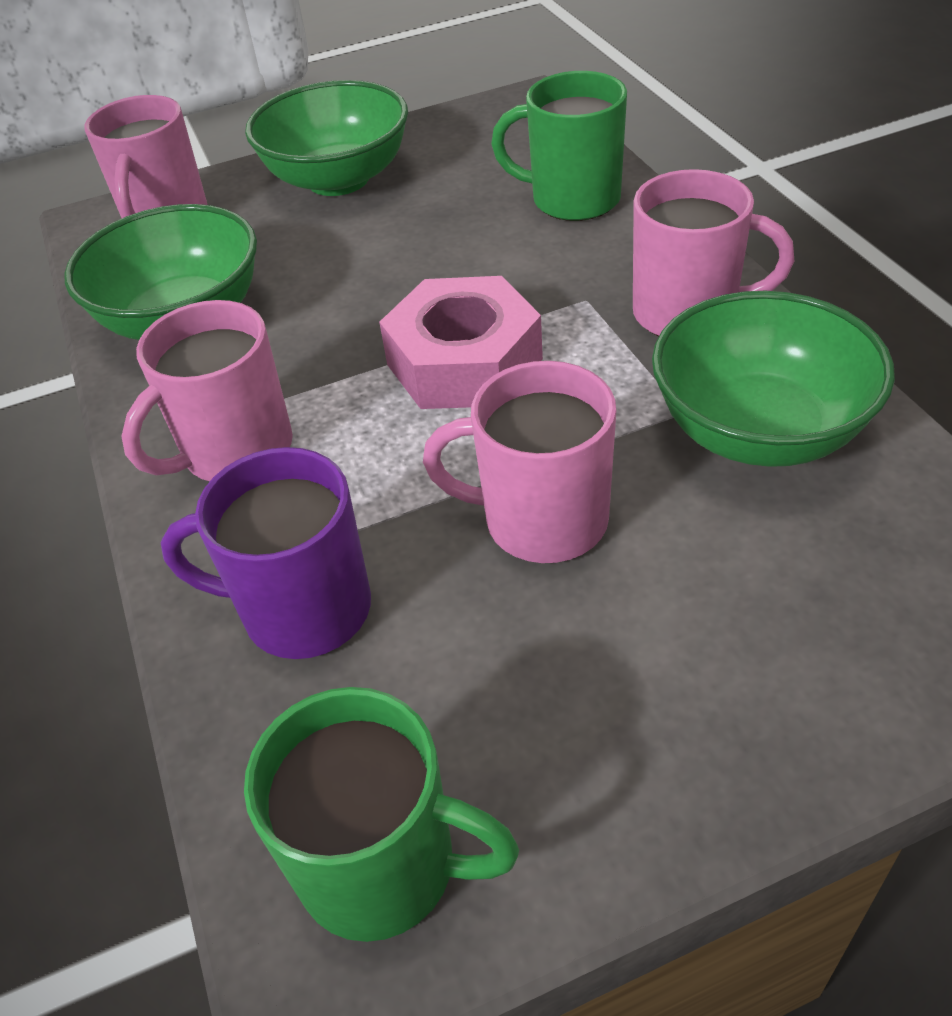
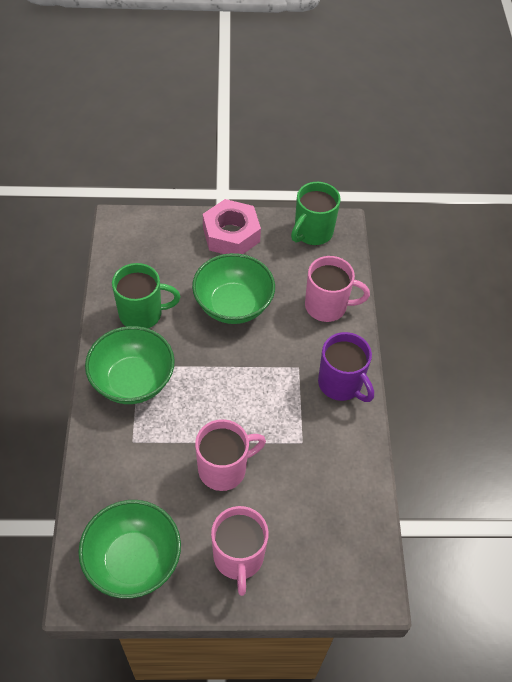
pink mug: 4 -> 3

